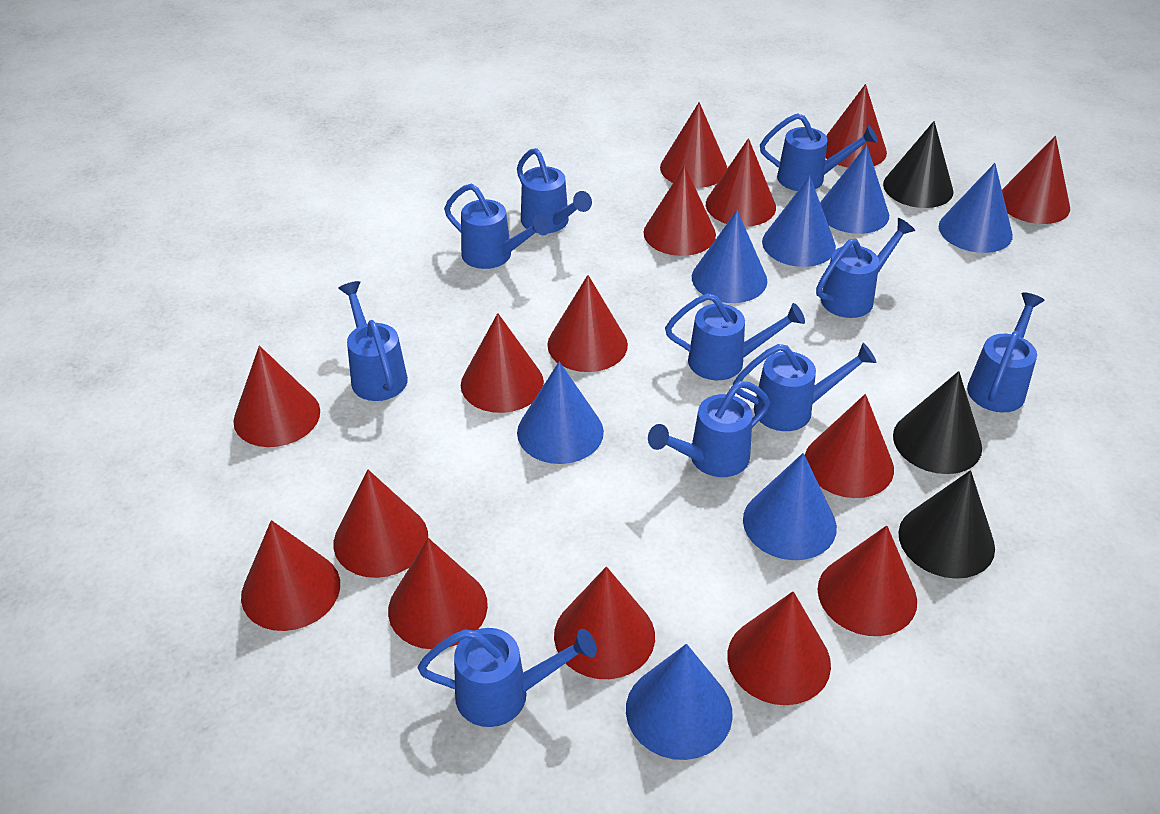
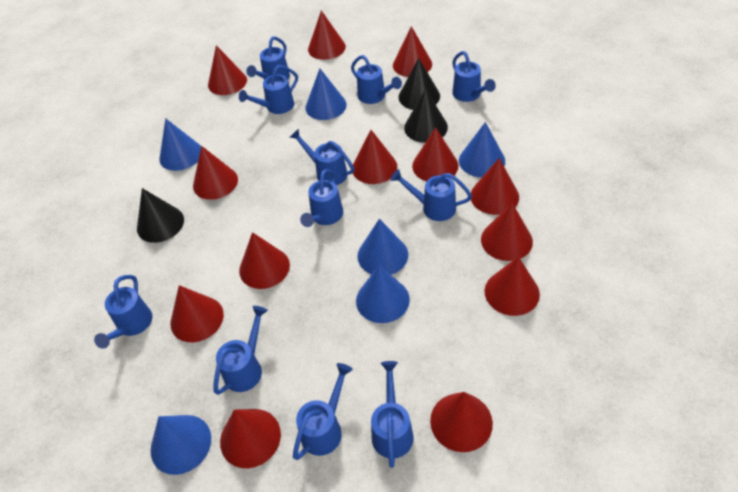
blue cone: 7 -> 6
blue watering can: 10 -> 11
red cone: 15 -> 13

